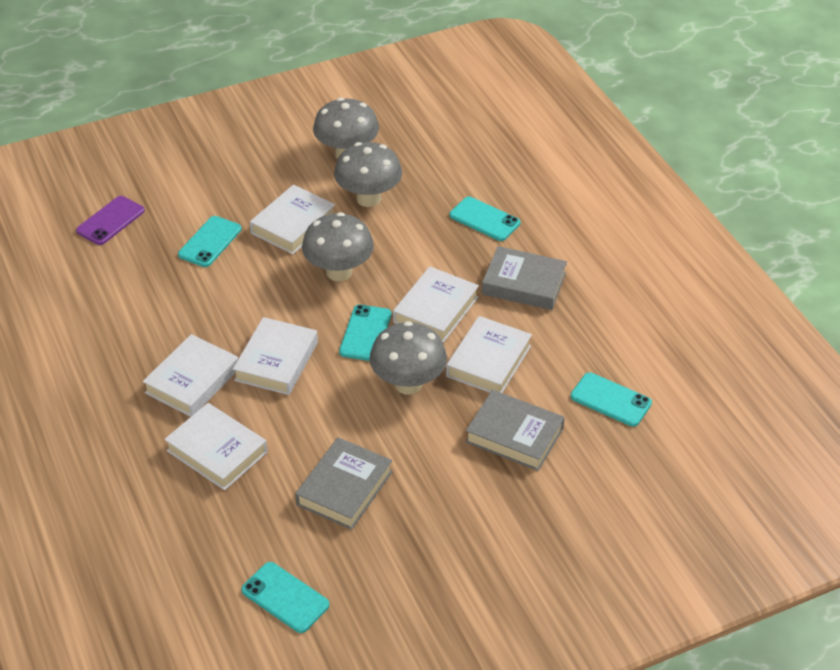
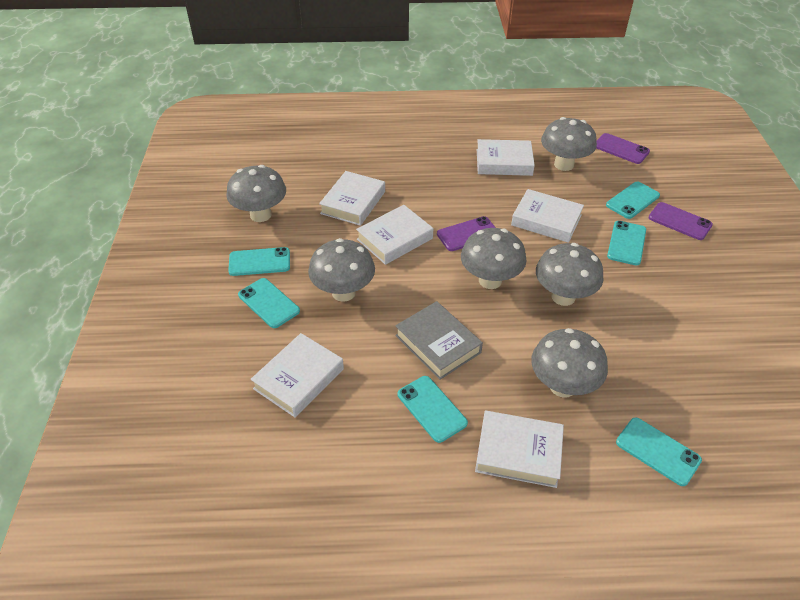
grey book: 3 -> 1
grey mushroom: 4 -> 6
purple phone: 1 -> 3
turquoise phone: 5 -> 6

